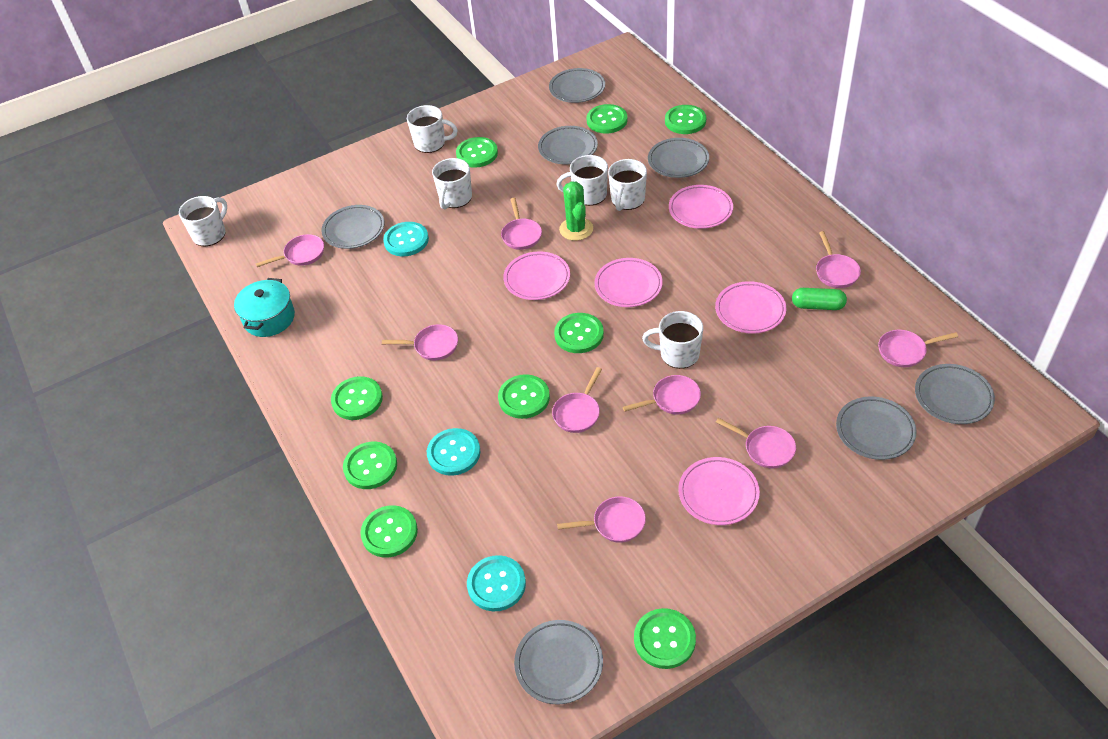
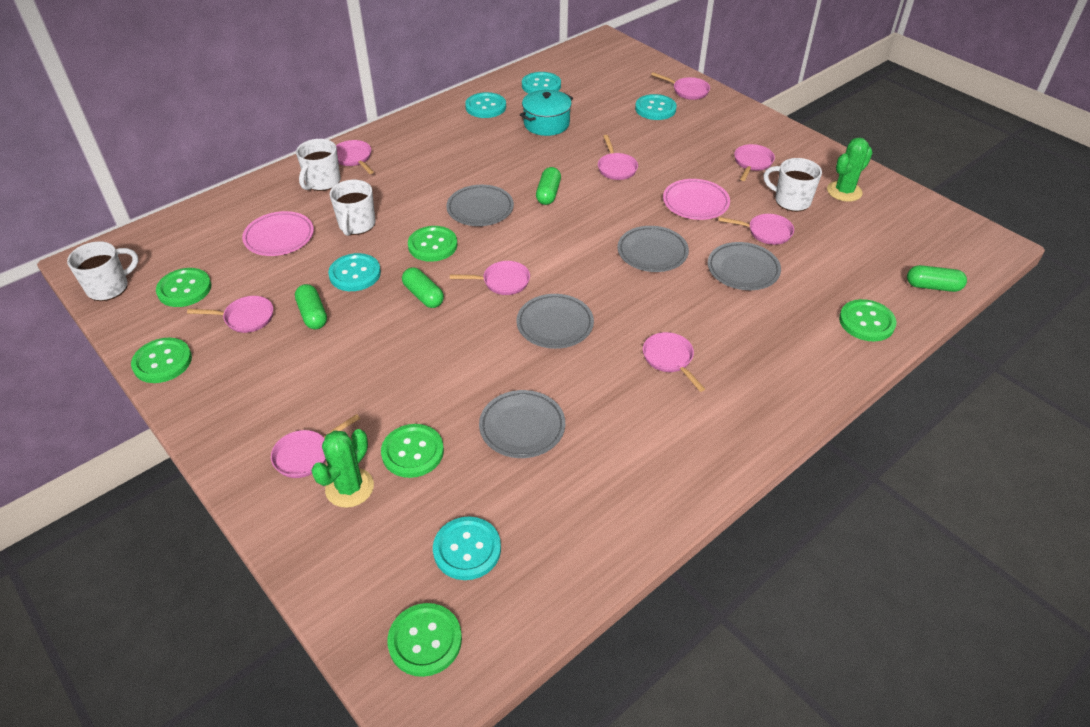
green button: 9 -> 6
green cactus: 1 -> 2
green capsule: 1 -> 4
grey plate: 7 -> 5
pink plate: 5 -> 2
turquoise button: 3 -> 5
white mug: 6 -> 4

